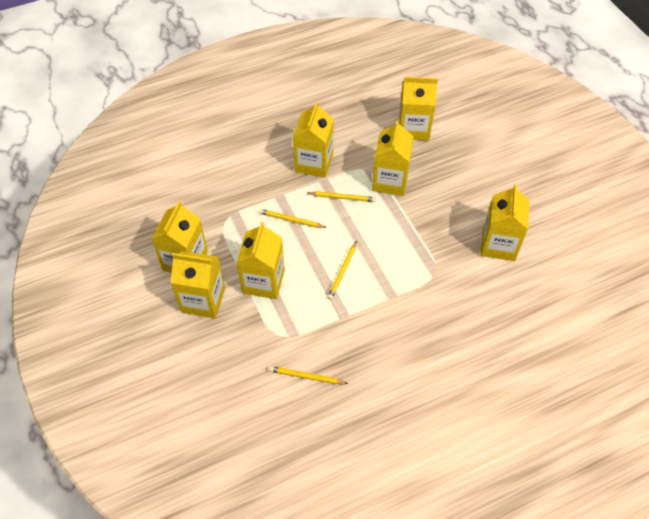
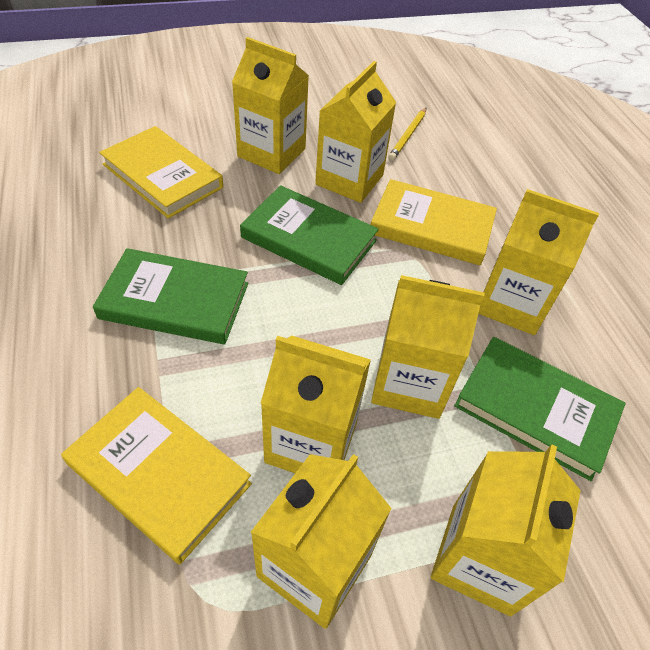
green book: 0 -> 3
yellow book: 0 -> 3
yellow pencil: 4 -> 1

